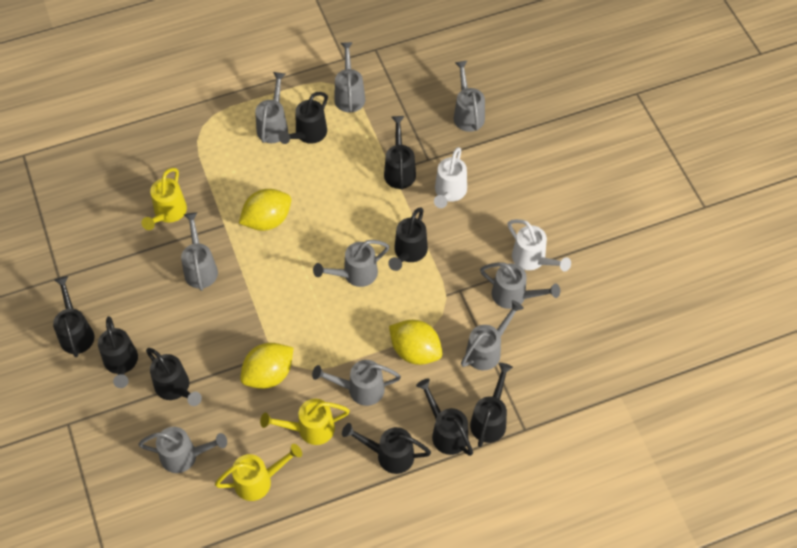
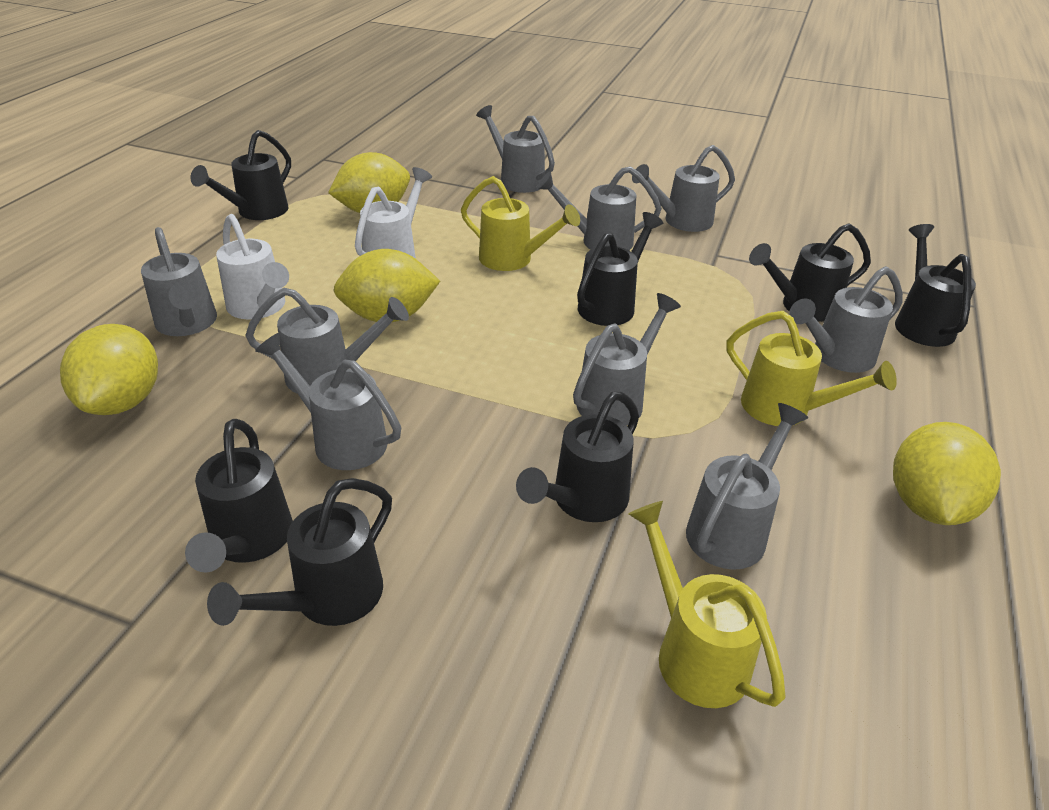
black watering can: 9 -> 7
yellow lemon: 3 -> 4

